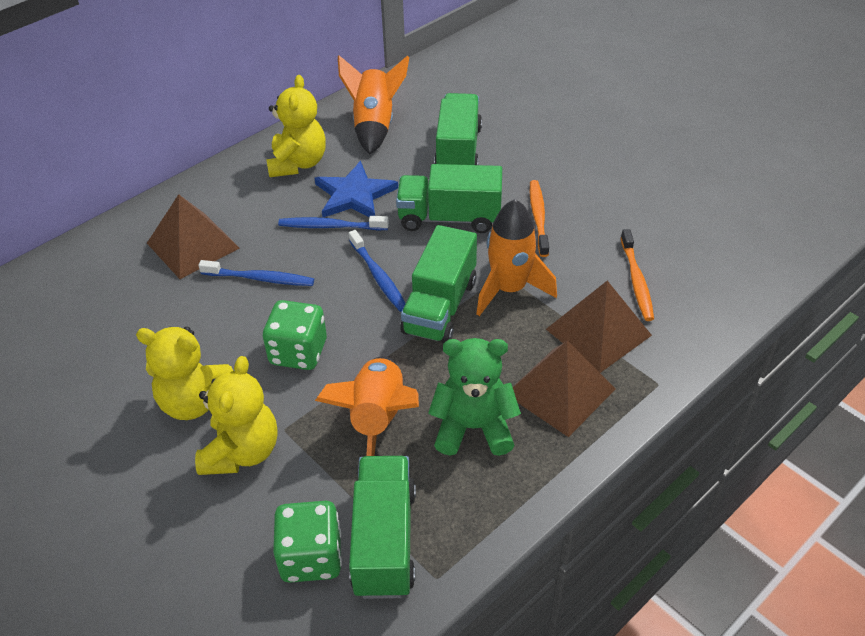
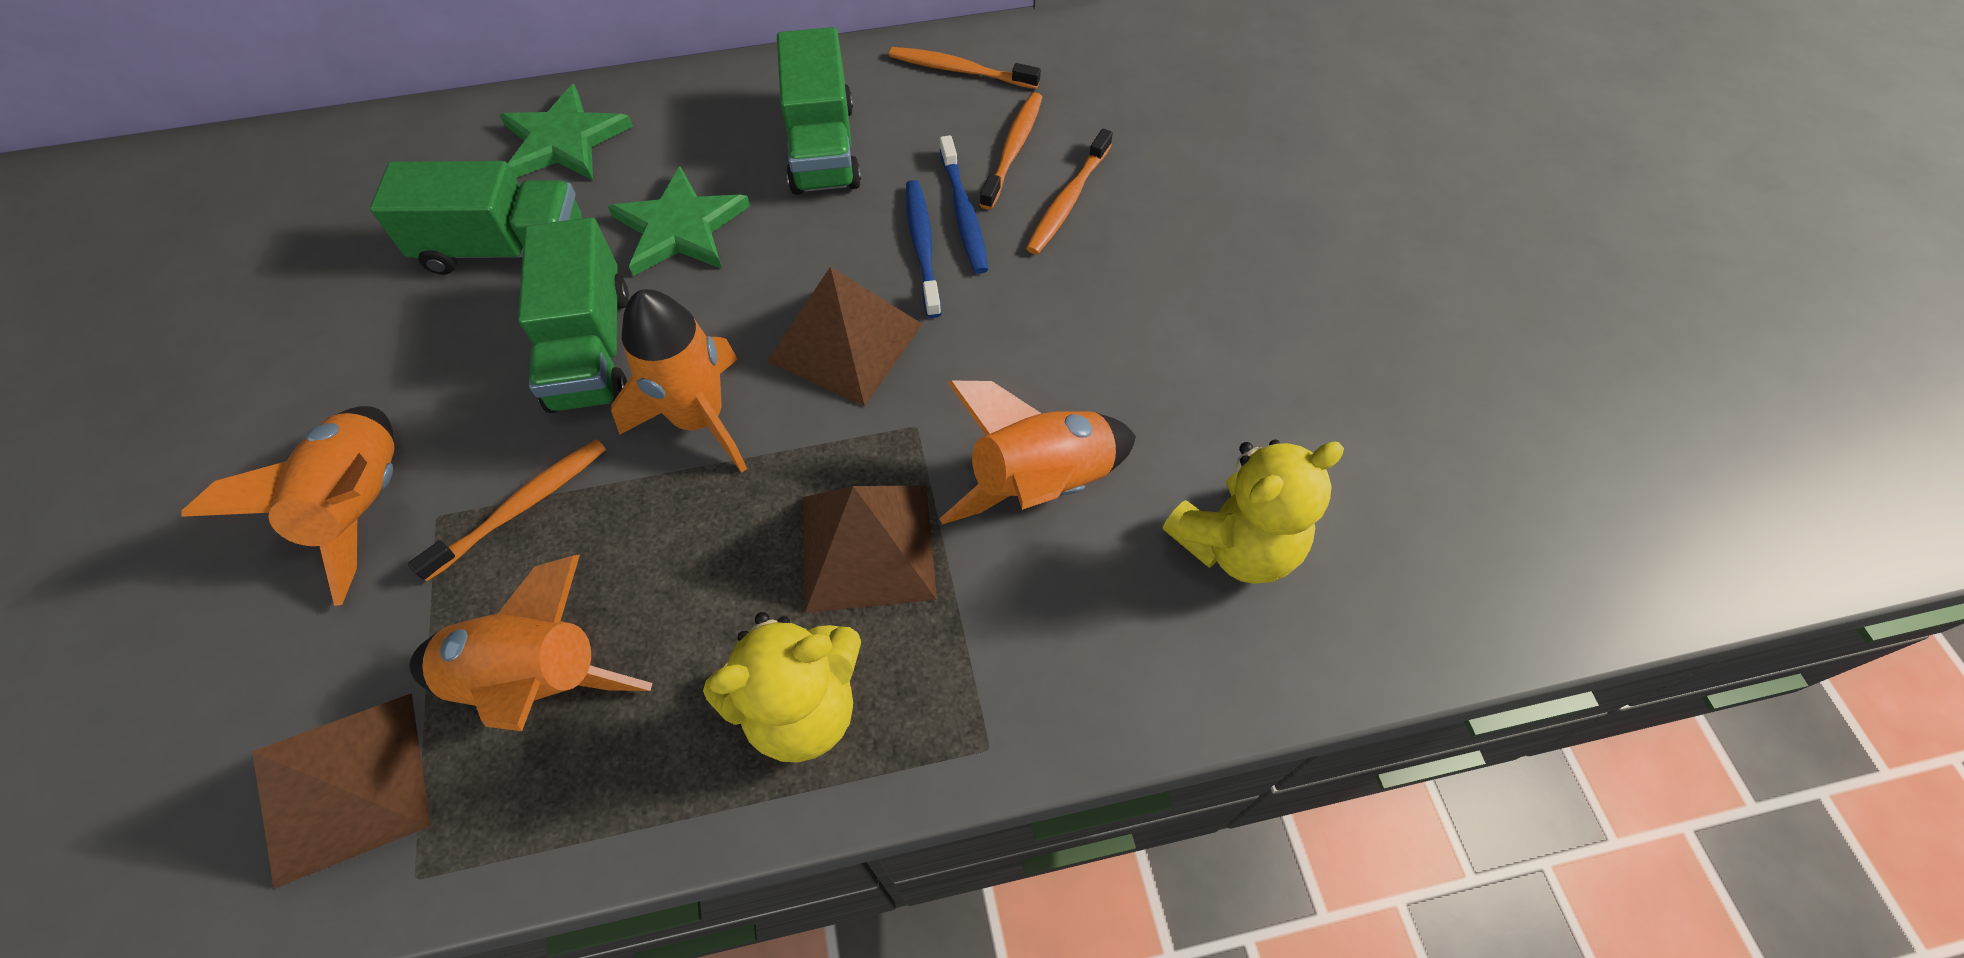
blue star: 1 -> 0
blue toothbrush: 3 -> 2
green dice: 2 -> 0
green star: 0 -> 2
green teddy bear: 1 -> 0
green truck: 4 -> 3
orange rocket: 3 -> 4
orange toothbrush: 2 -> 4
yellow teddy bear: 3 -> 2

